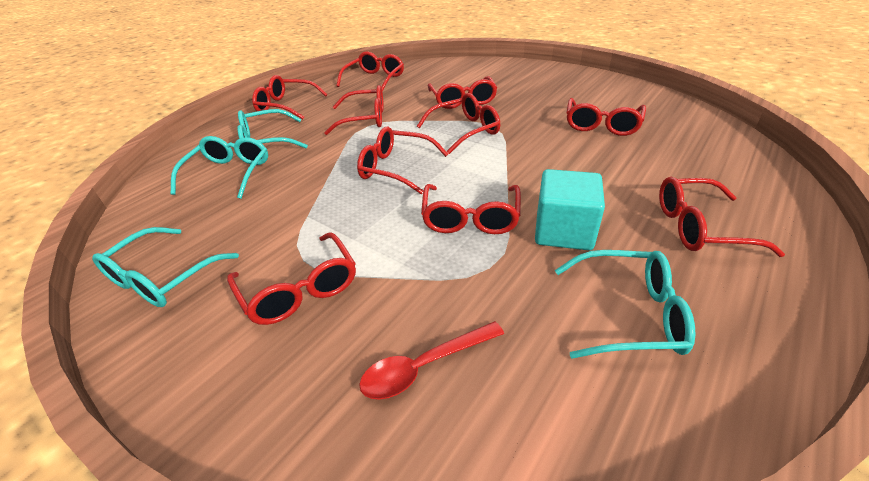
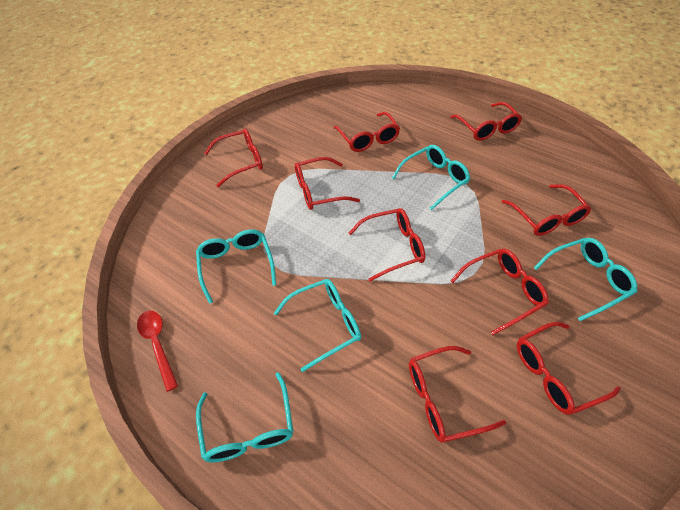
red glasses: 10 -> 9
turquoise cube: 1 -> 0
turquoise glasses: 4 -> 5

